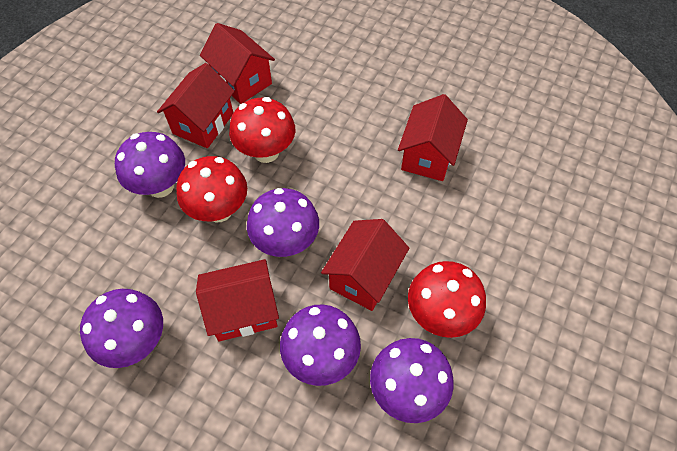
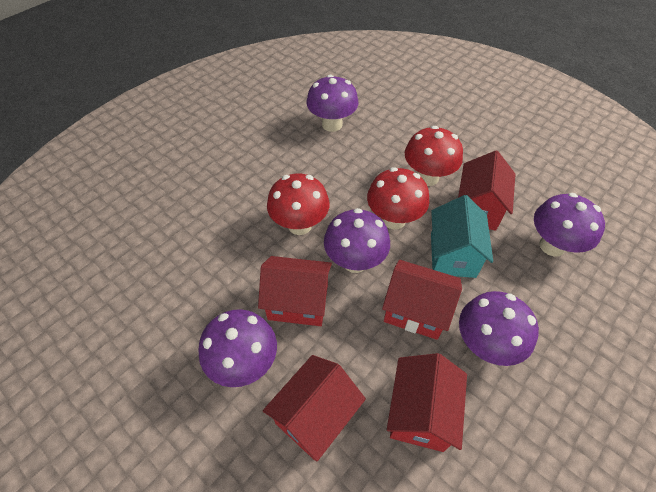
turquoise house: 0 -> 1

